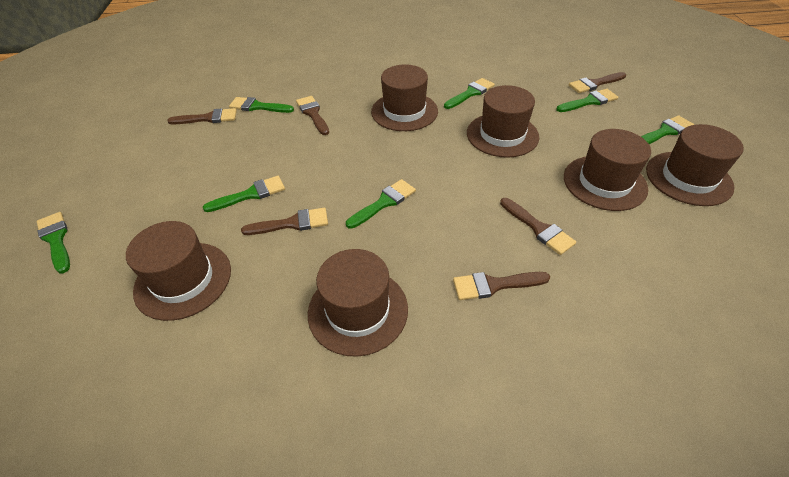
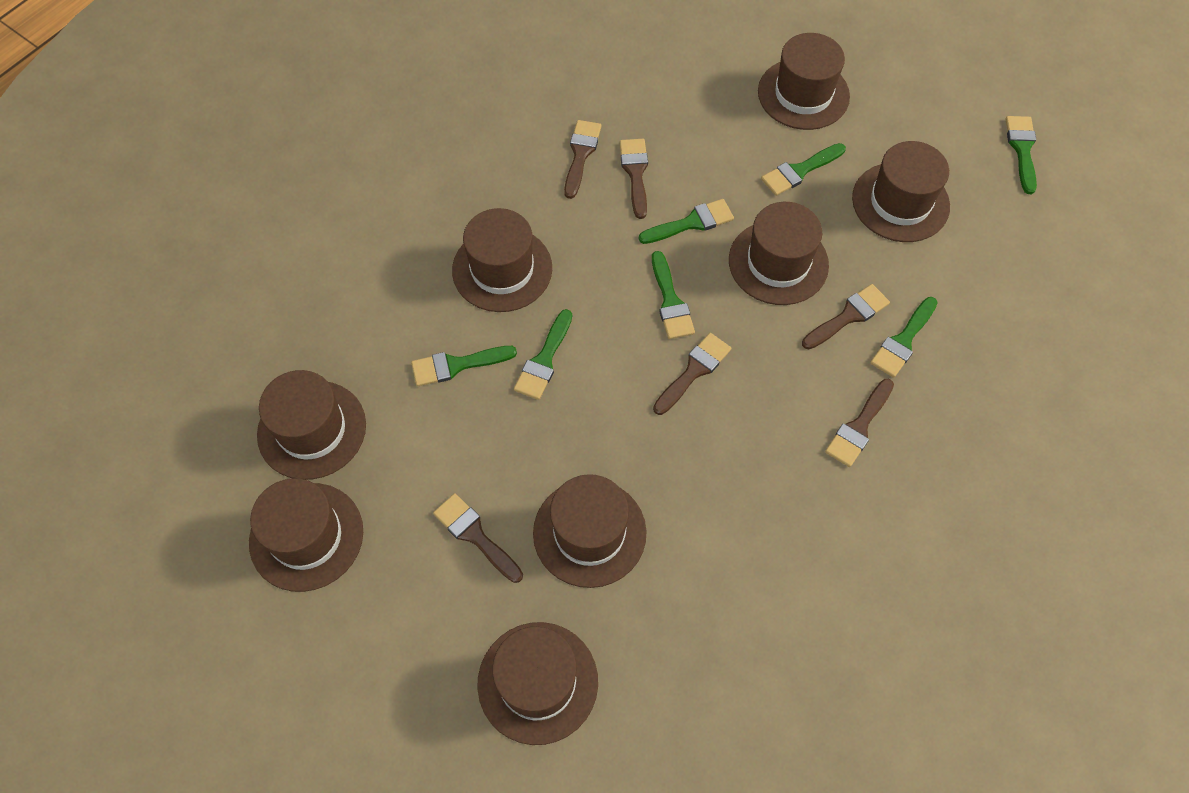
brown hat: 6 -> 8

